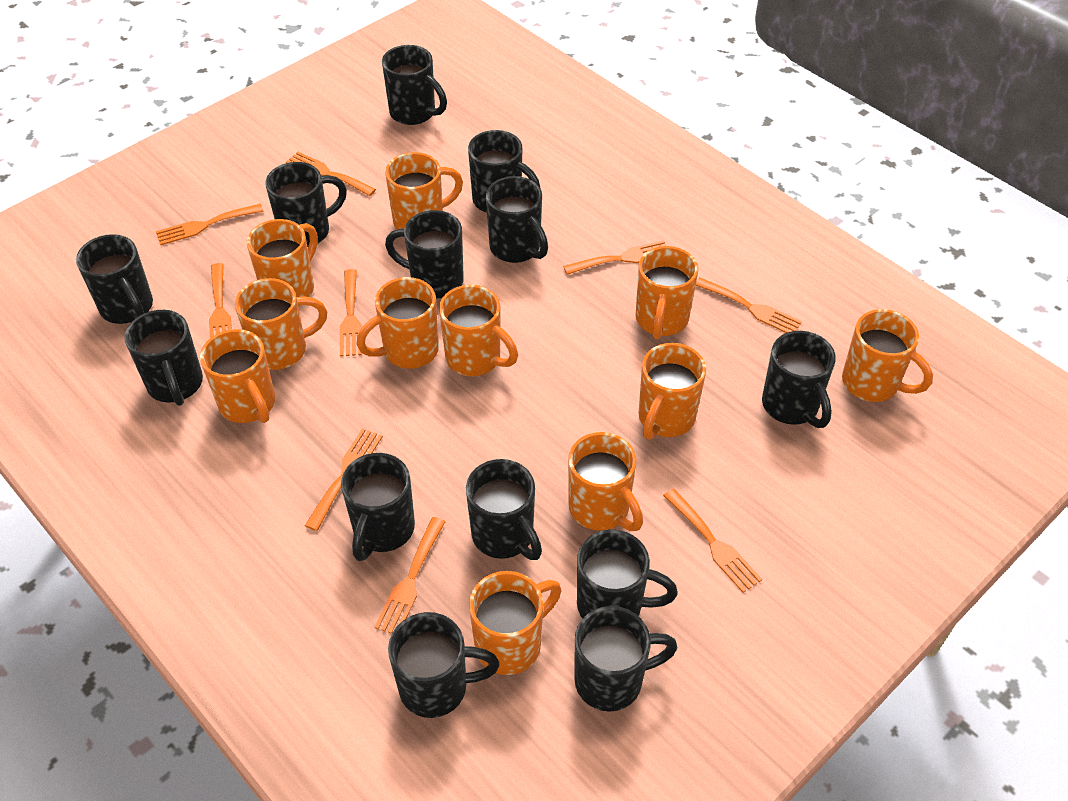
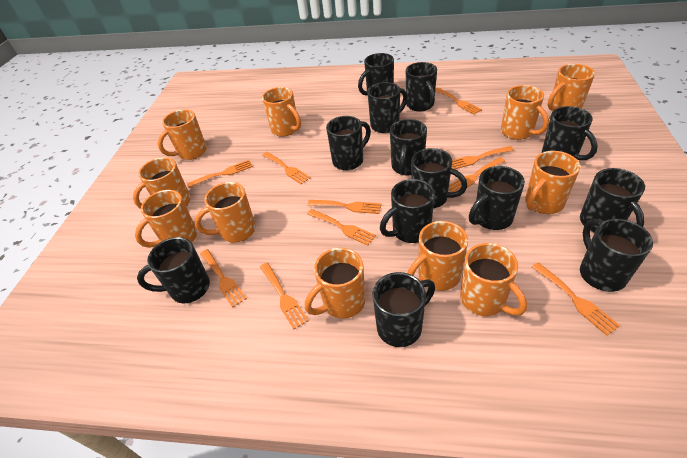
orange fork: 9 -> 10

